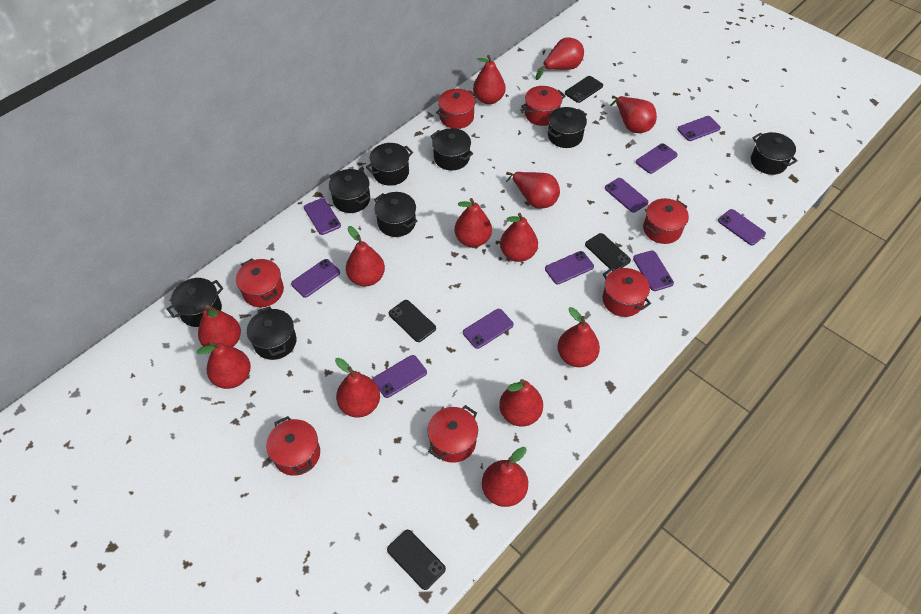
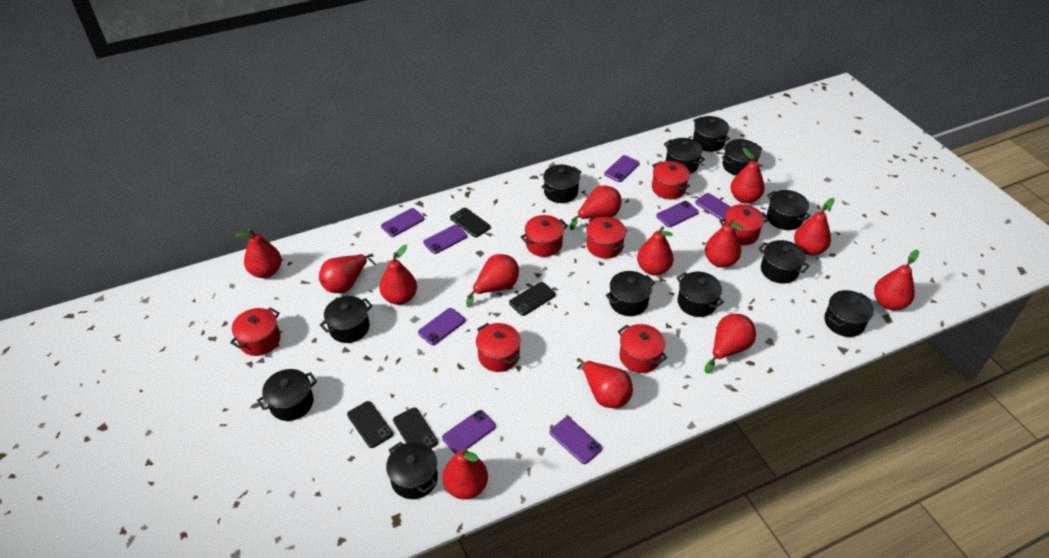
black pot: 8 -> 12
purple phone: 10 -> 8

